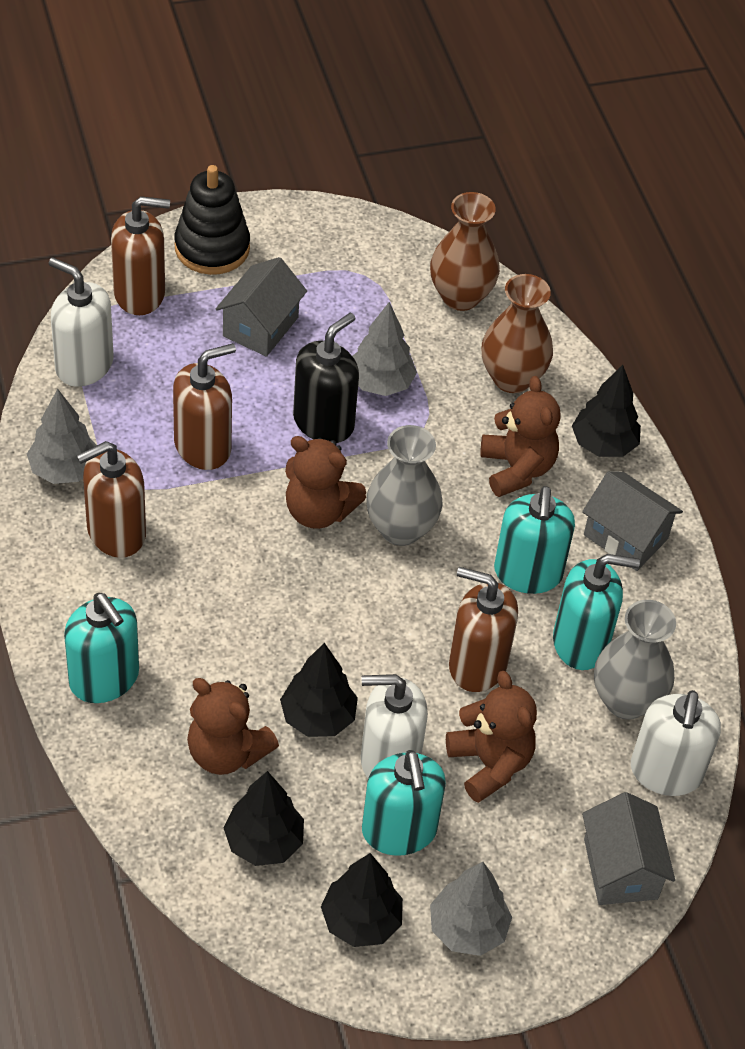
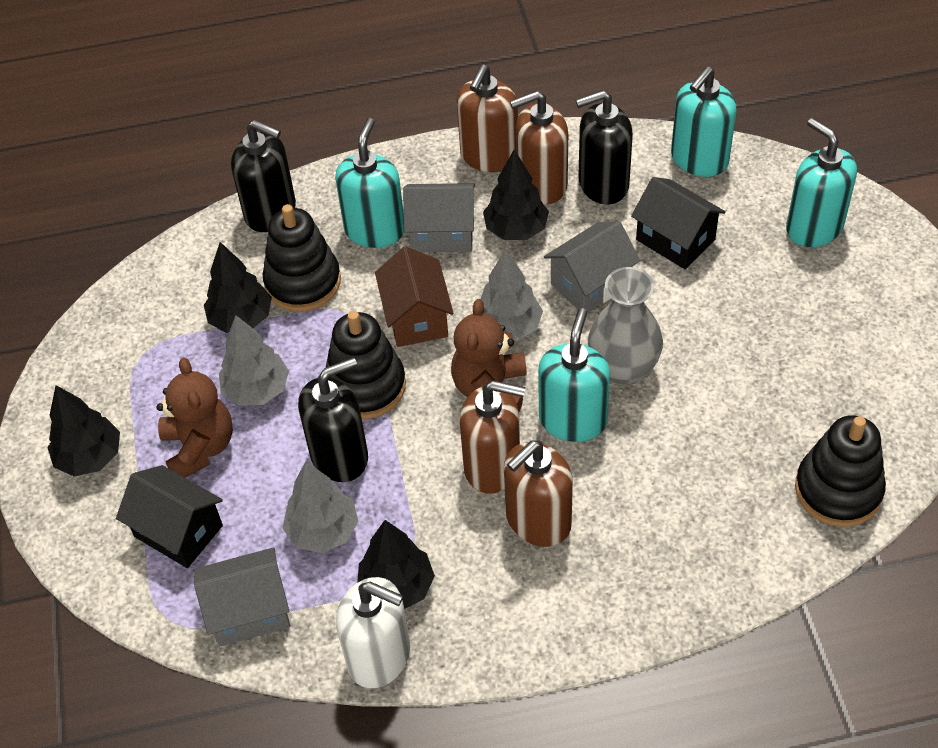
black house: 0 -> 2
black soap dispenser: 1 -> 3
black stacking toy: 1 -> 3
brown house: 0 -> 1
brown teddy bear: 4 -> 2
brown vase: 2 -> 0
grey vase: 2 -> 1
white soap dispenser: 3 -> 1

